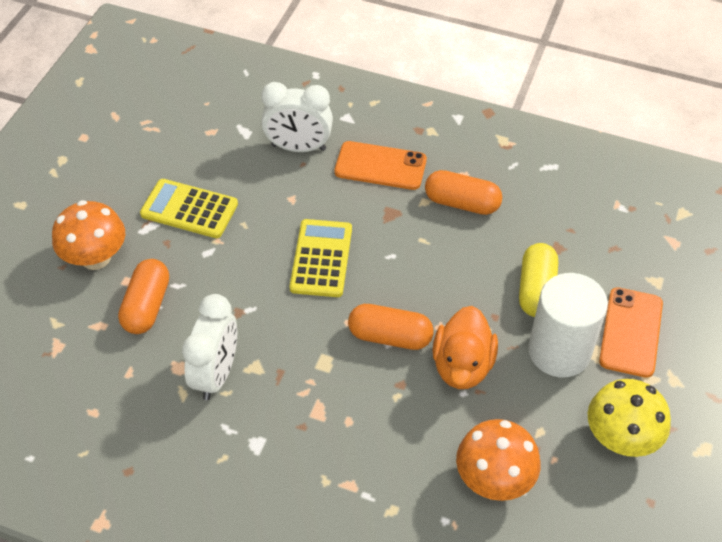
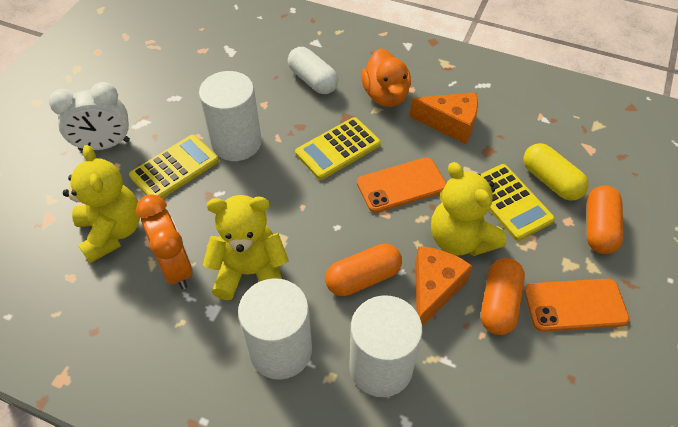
orange cheese: 0 -> 2
orange clock: 0 -> 1
orange mushroom: 2 -> 0
white capsule: 0 -> 1
white clock: 2 -> 1
white cylinder: 1 -> 3
yellow calculator: 2 -> 3
yellow mushroom: 1 -> 0
yellow teddy bear: 0 -> 3

